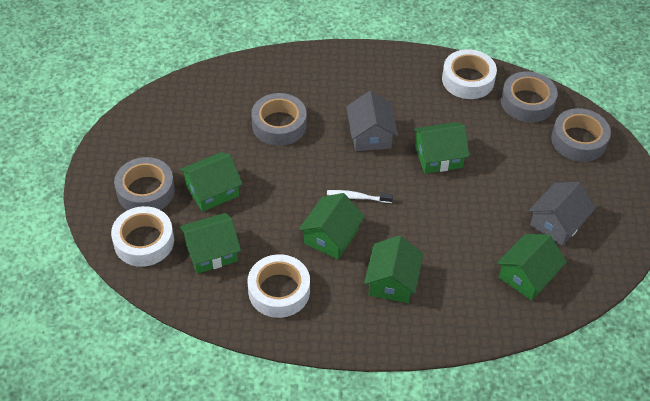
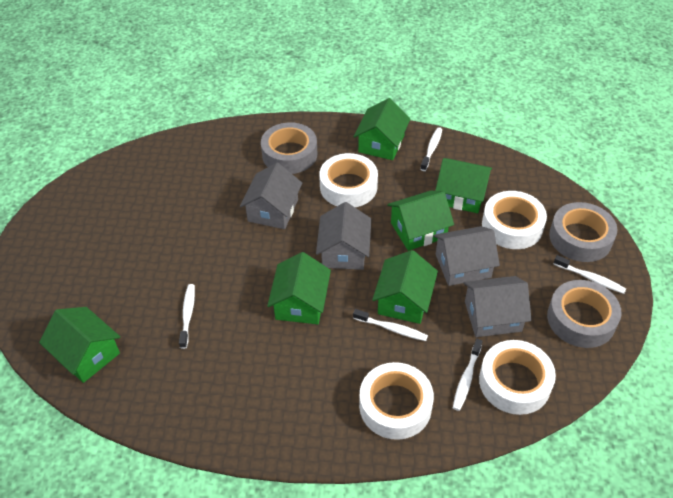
grey house: 2 -> 4
grey tape: 4 -> 3
white tape: 3 -> 4
white toothbrush: 1 -> 5

